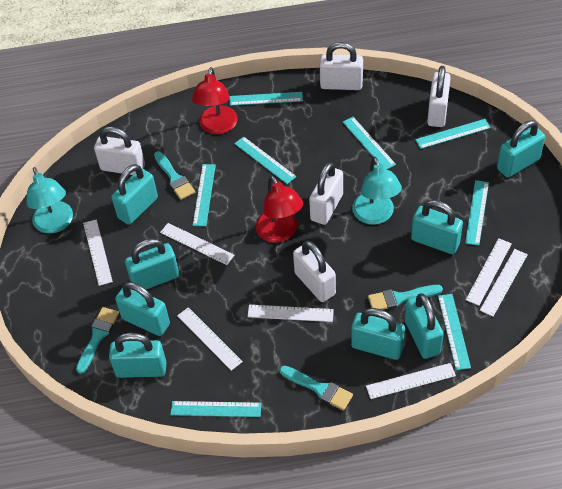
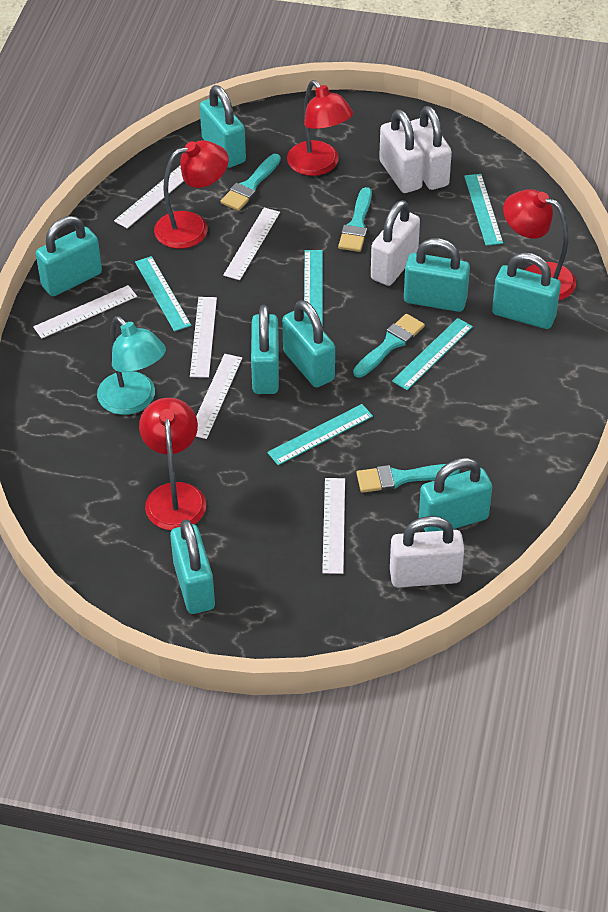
red lamp: 2 -> 4
turquoise lamp: 2 -> 1
turquoise ruler: 8 -> 5
white padlock: 5 -> 4
white ruler: 7 -> 6

